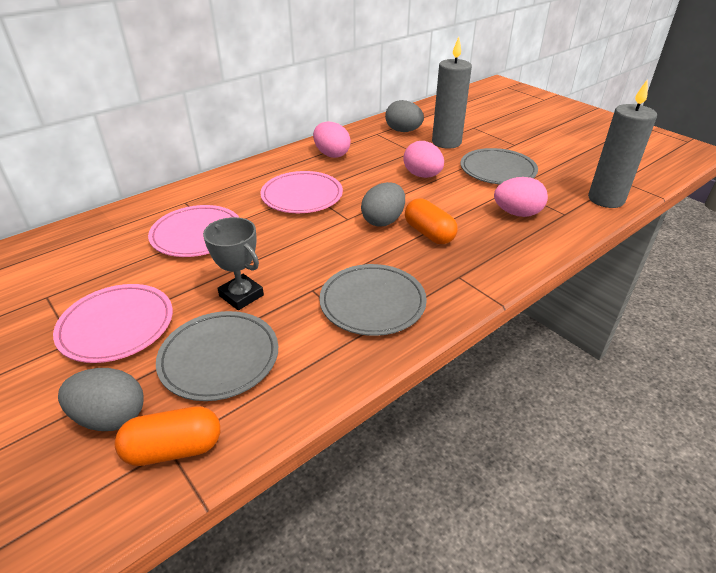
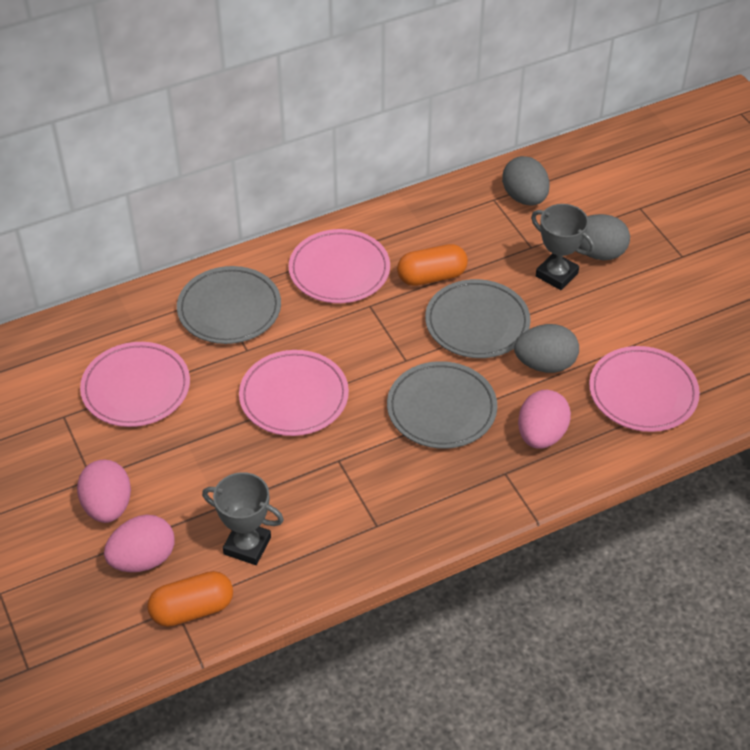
grey candle: 2 -> 0
grey trophy: 1 -> 2
pink plate: 3 -> 4

